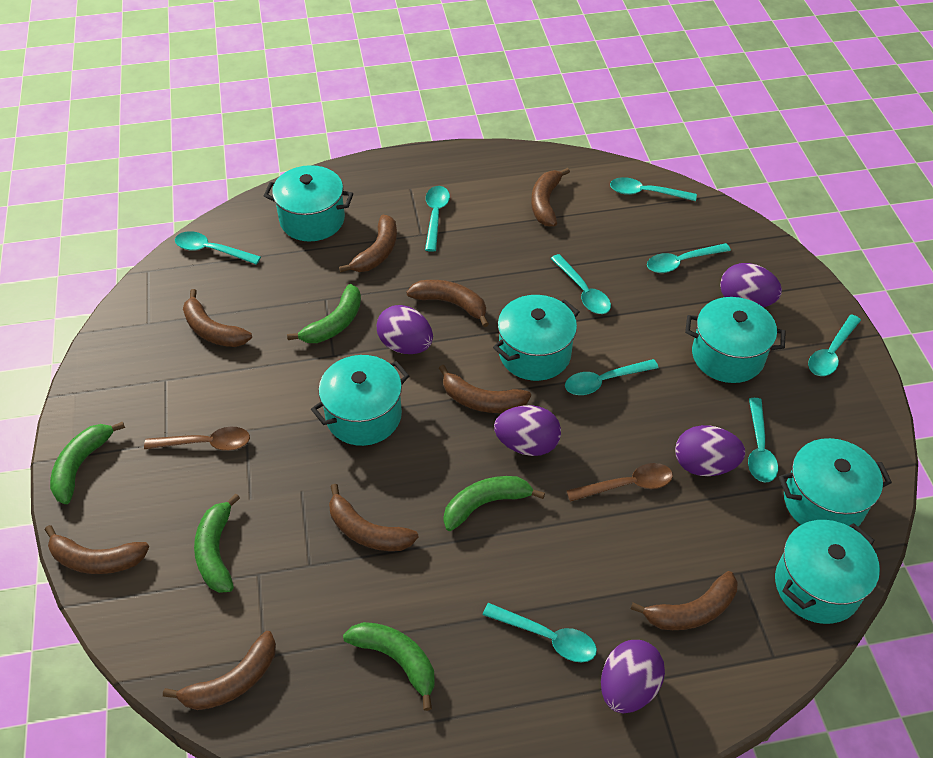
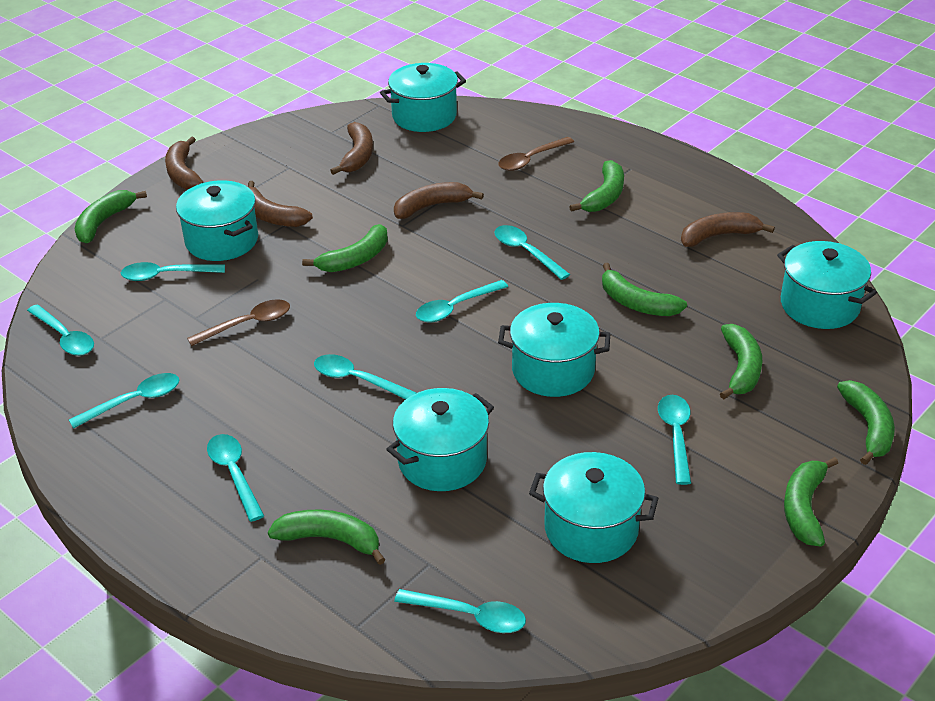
brown banana: 9 -> 5
green banana: 5 -> 8
purple egg: 5 -> 0

